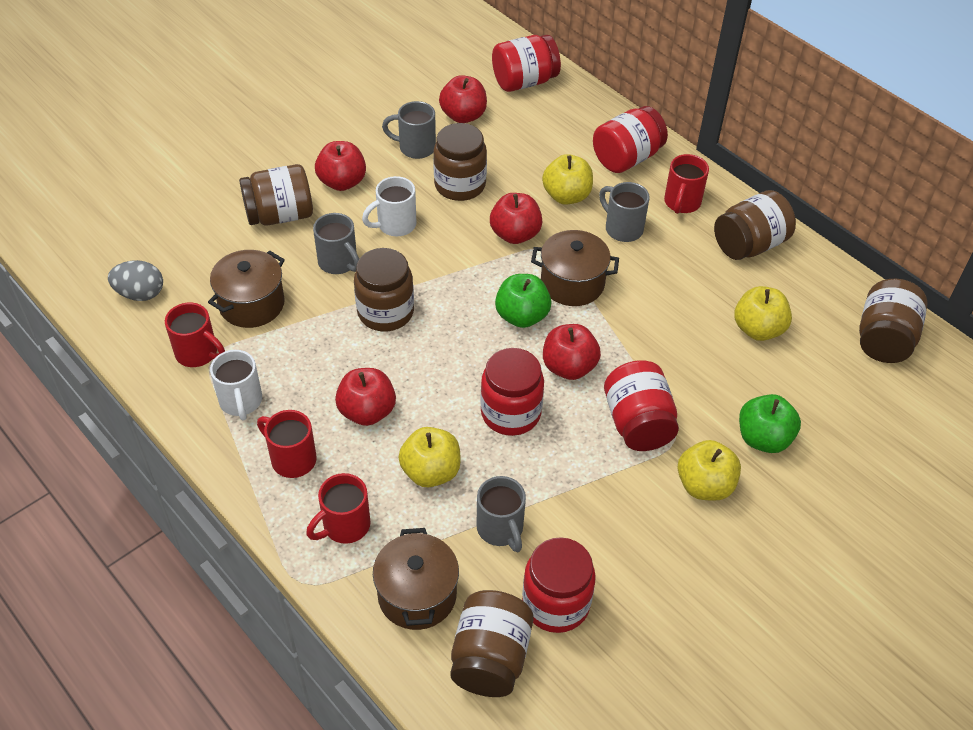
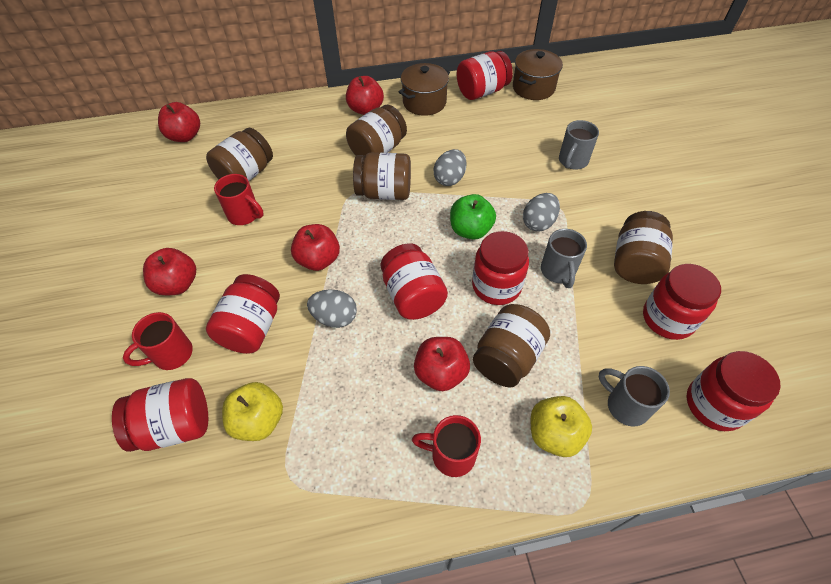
brown jar: 6 -> 5
brown pot: 3 -> 2
green apple: 2 -> 1
grey egg: 1 -> 3
grey mug: 4 -> 3
red jar: 5 -> 7
red mug: 4 -> 3
white mug: 2 -> 0
yellow apple: 4 -> 2

